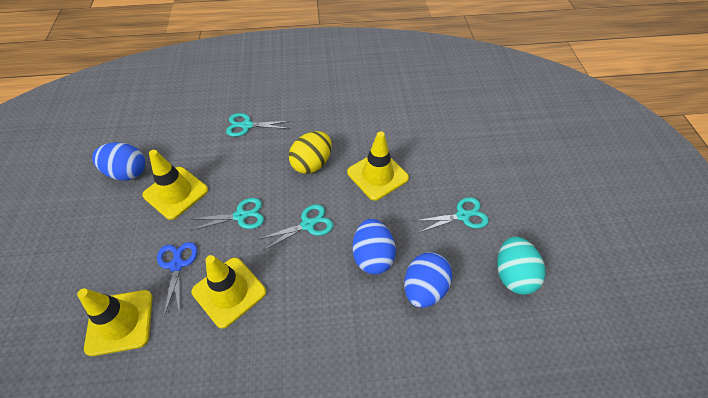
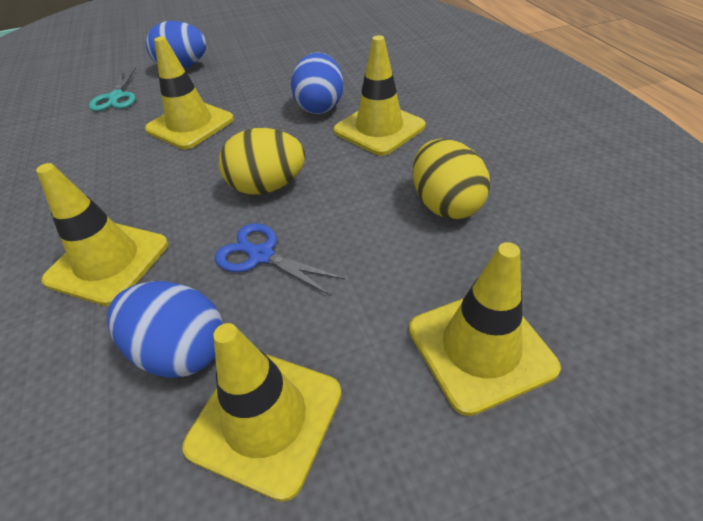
turquoise egg: 1 -> 0
turquoise scissors: 4 -> 1
yellow egg: 1 -> 2
yellow traffic cone: 4 -> 5

